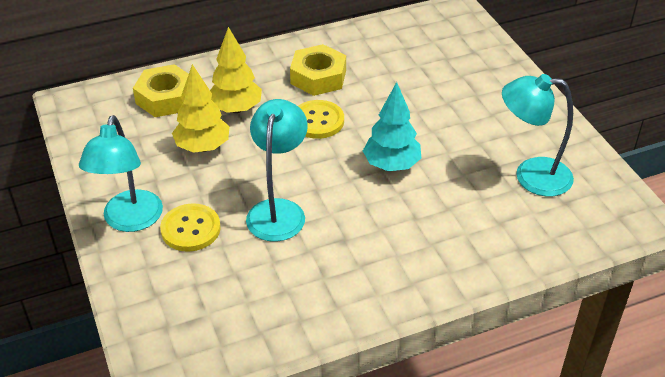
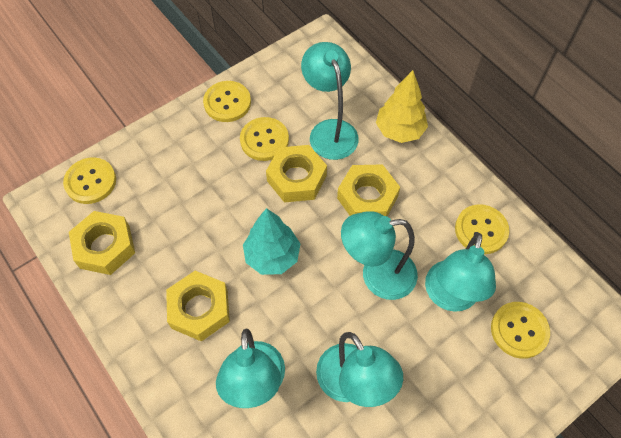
turquoise lamp: 3 -> 5
yellow button: 2 -> 5
yellow nut: 2 -> 4
yellow tree: 2 -> 1

